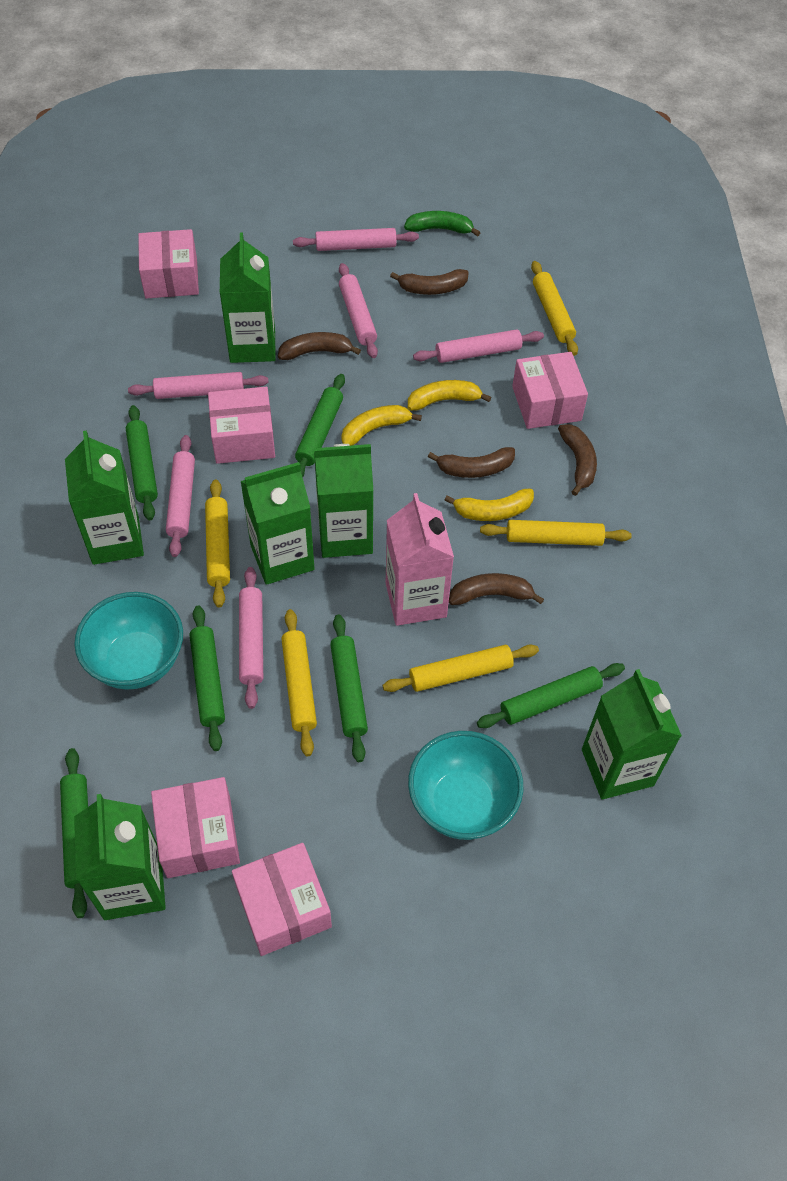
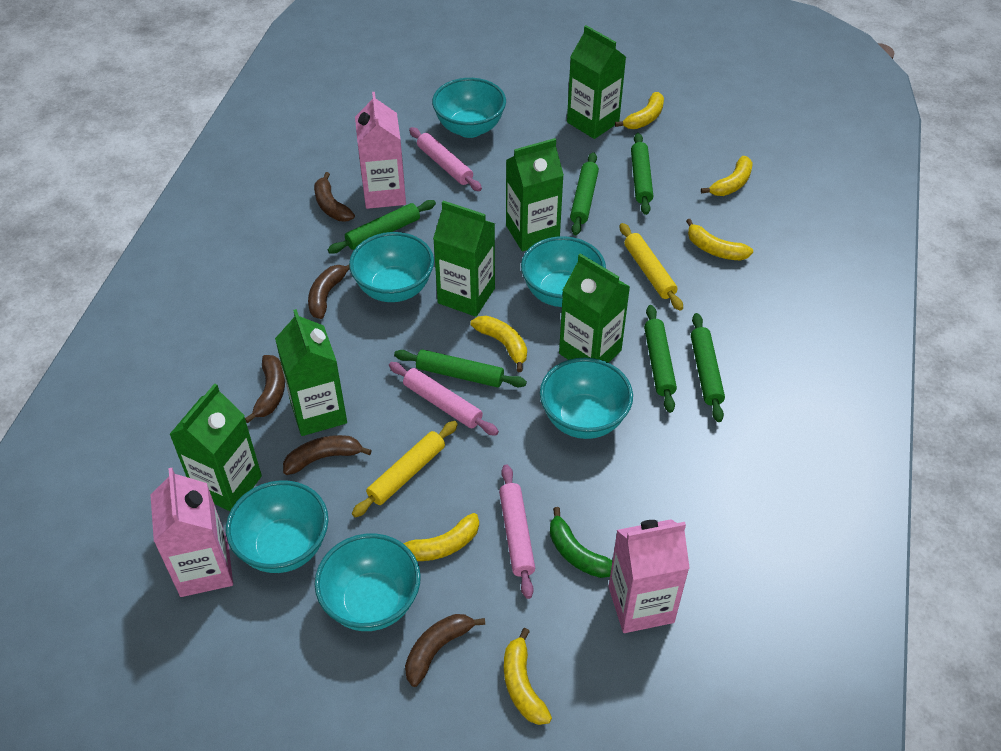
pink box: 5 -> 0
pink carton: 1 -> 3
pink rolling pin: 6 -> 3
turquoise bowl: 2 -> 6
yellow banana: 3 -> 6
yellow rolling pin: 5 -> 2

